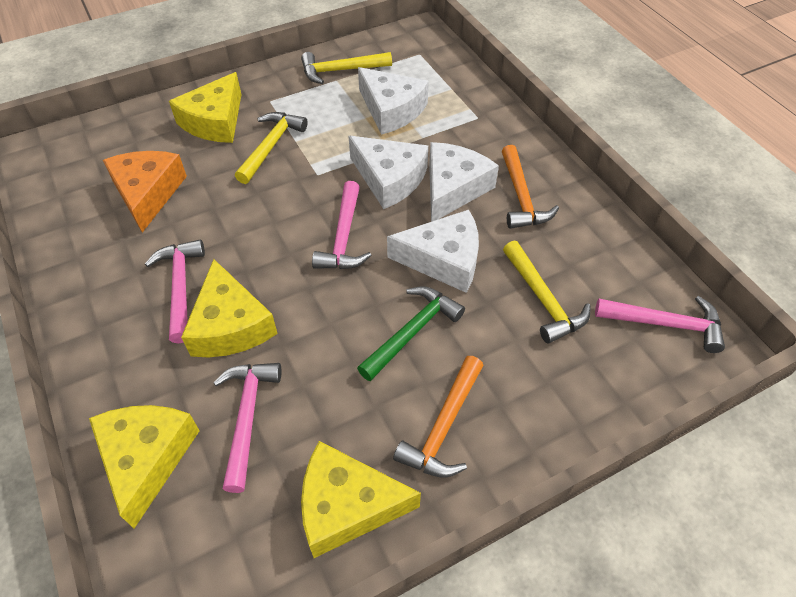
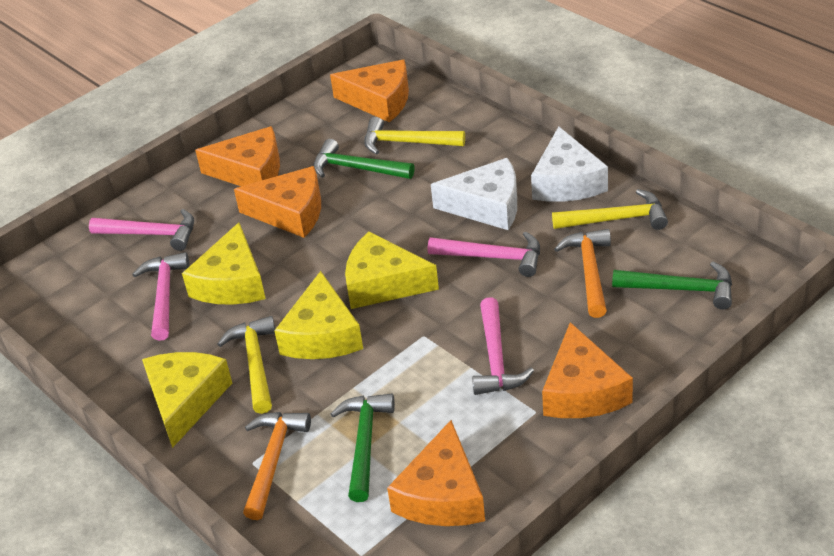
green hammer: 1 -> 3
orange cheese: 1 -> 5
white cheese: 4 -> 2

